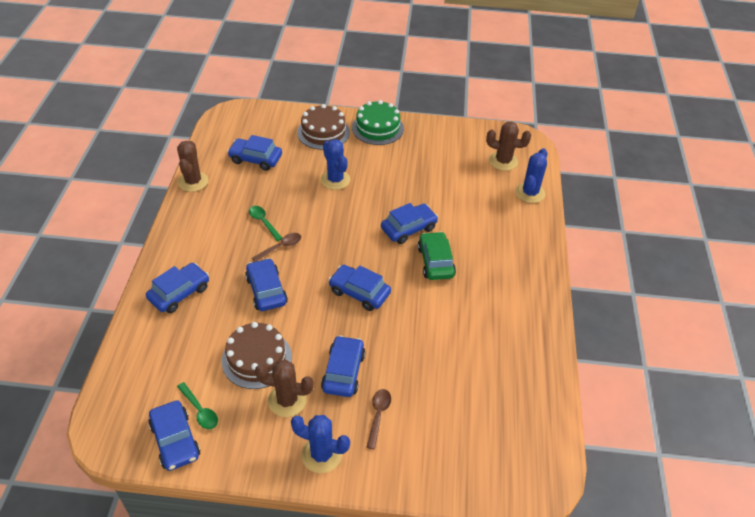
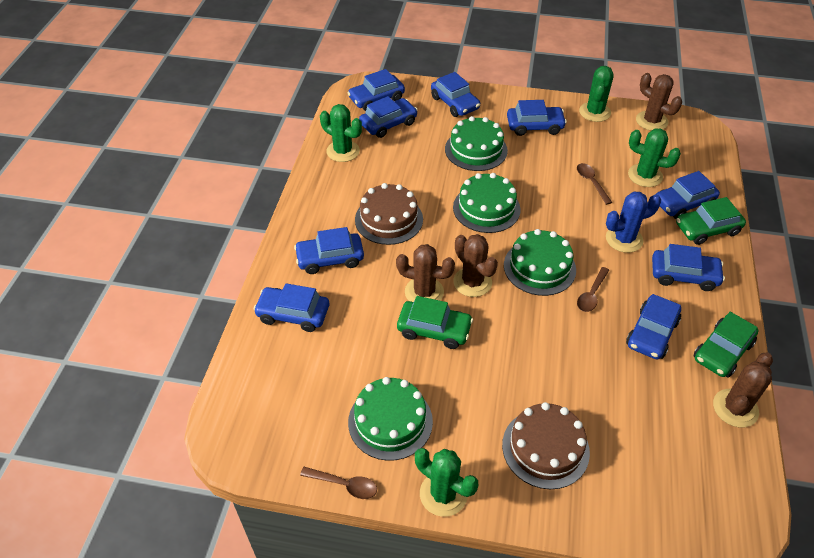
blue cactus: 3 -> 1
blue car: 7 -> 9
brown cactus: 3 -> 4
brown spoon: 2 -> 3
green cactus: 0 -> 4
green cake: 1 -> 4
green car: 1 -> 3
green spoon: 2 -> 0

